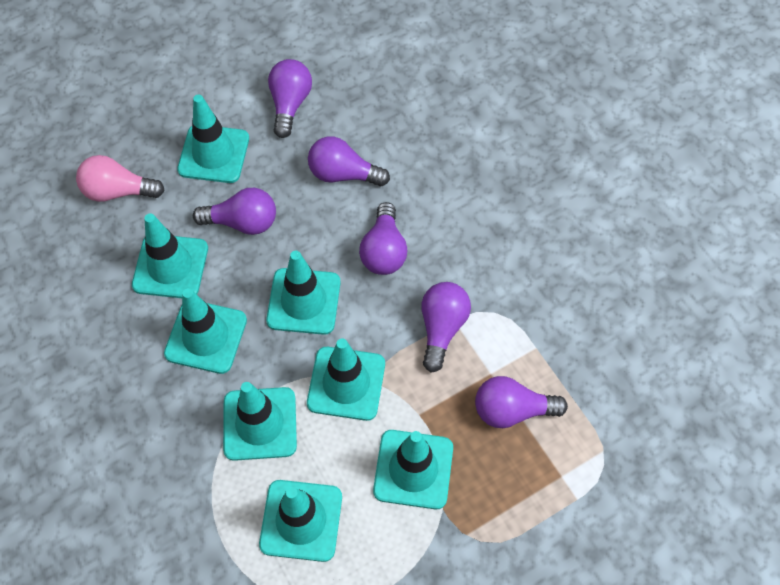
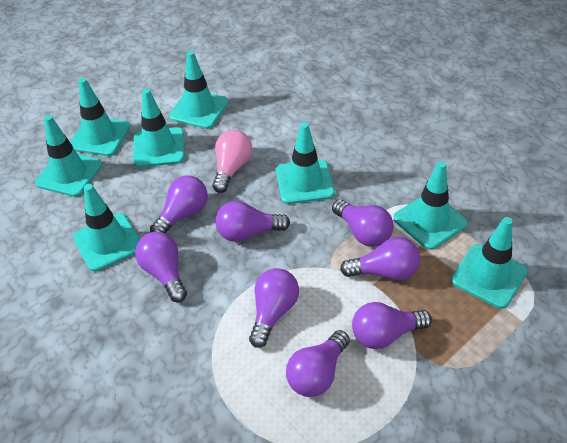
purple light bulb: 6 -> 8

